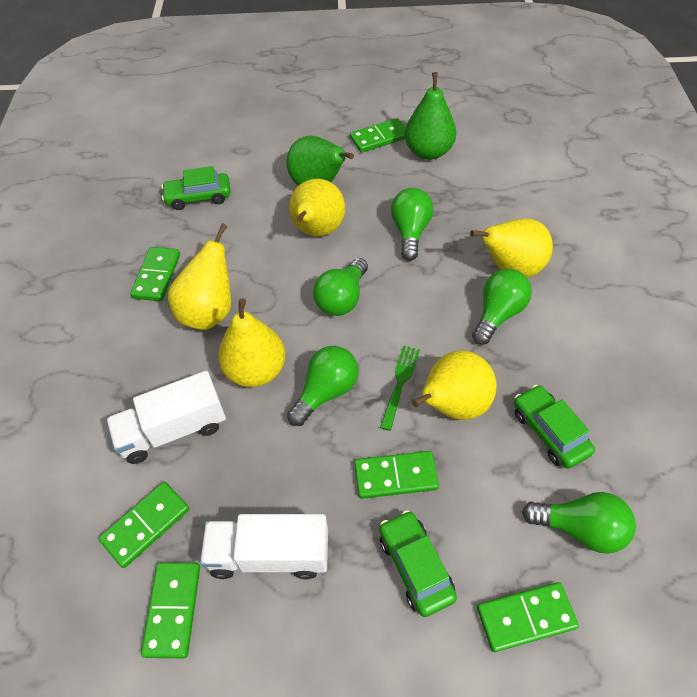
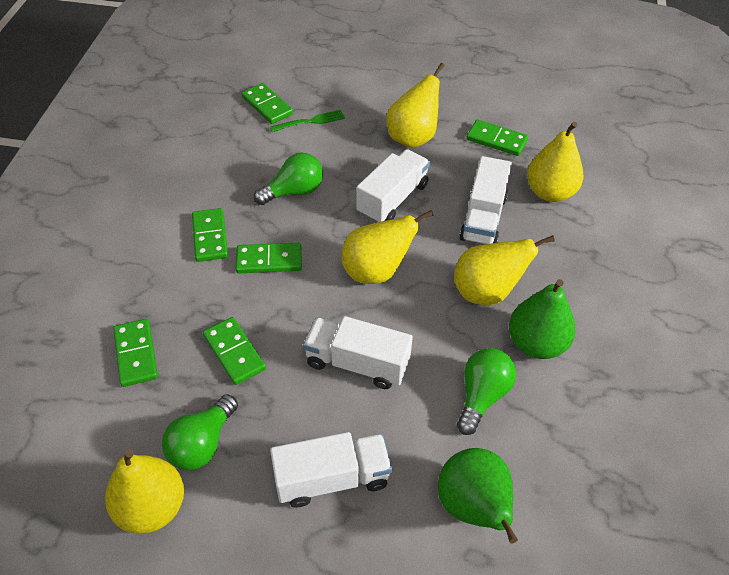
green car: 3 -> 0
green light bulb: 5 -> 3
white truck: 2 -> 4

